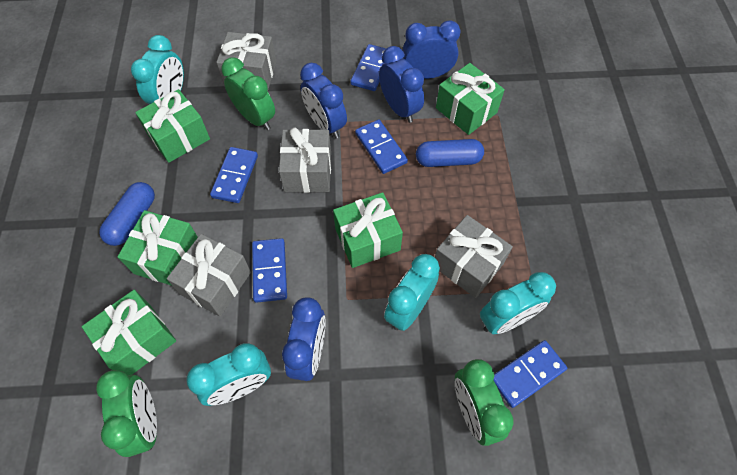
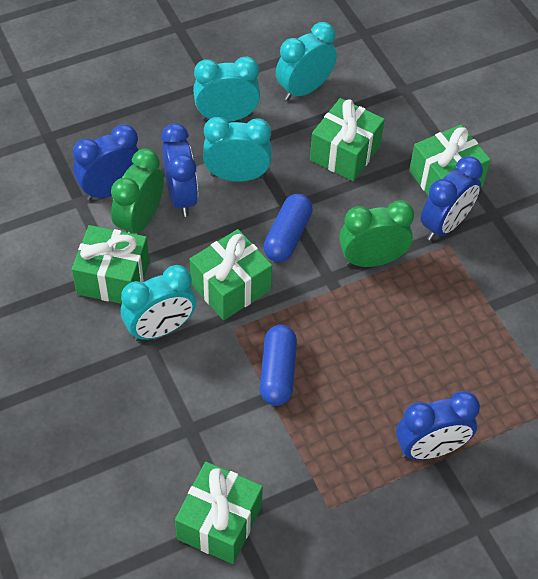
blue domino: 5 -> 0
green clock: 3 -> 2
grey gift: 4 -> 0

